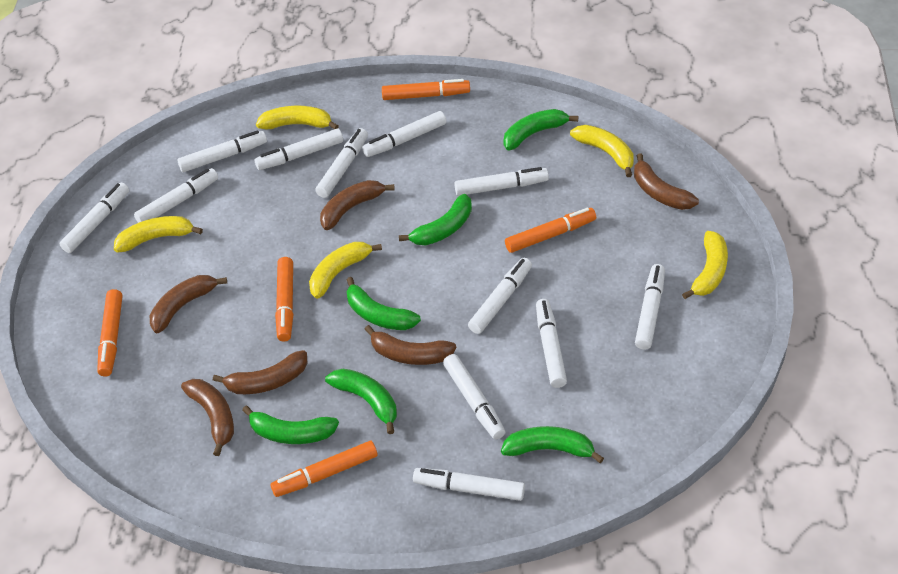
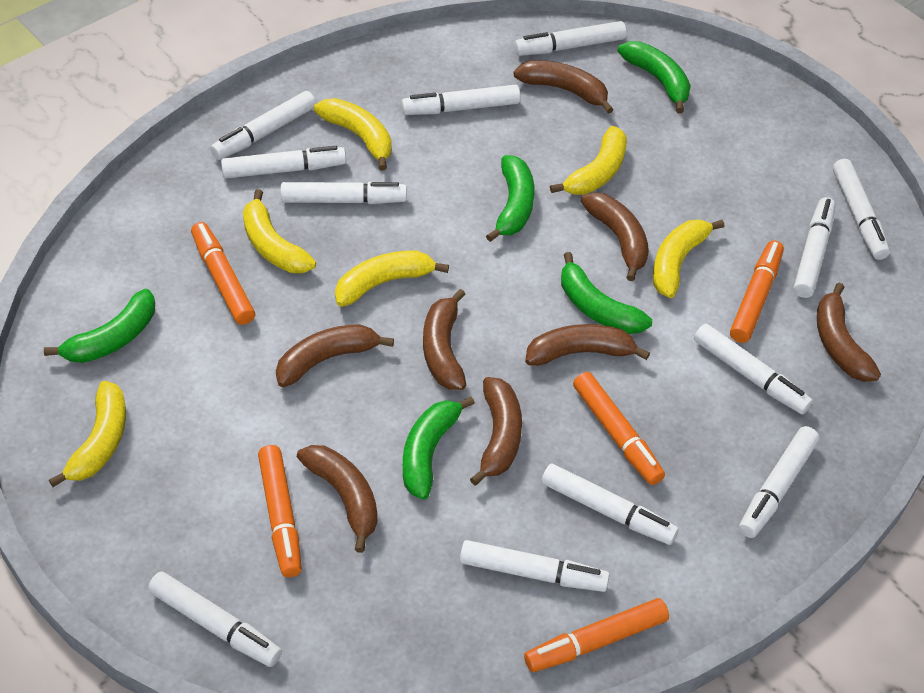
brown banana: 6 -> 8
green banana: 6 -> 5
yellow banana: 5 -> 6

